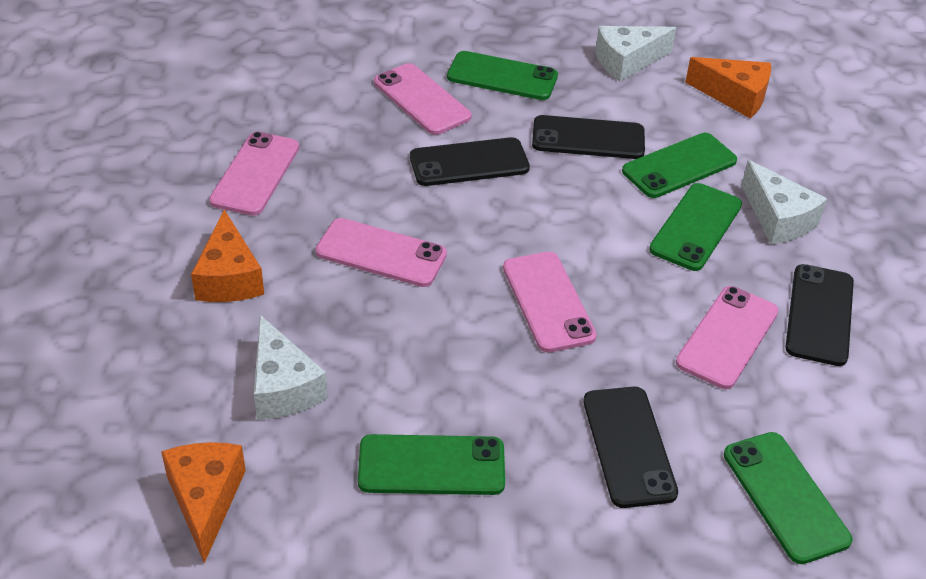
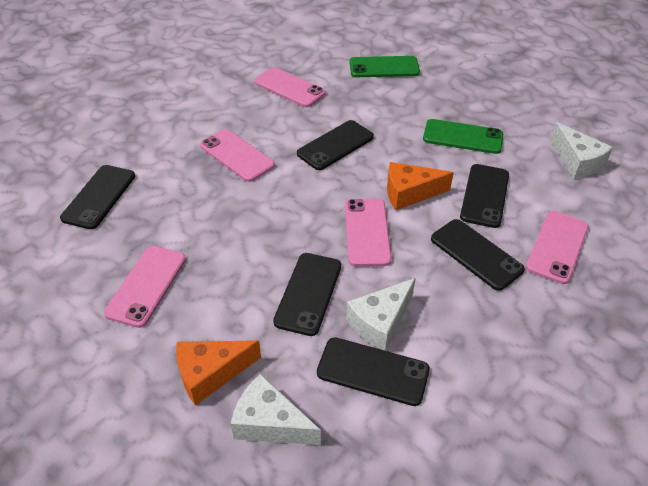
black phone: 4 -> 6
green phone: 5 -> 2
orange cheese: 3 -> 2

